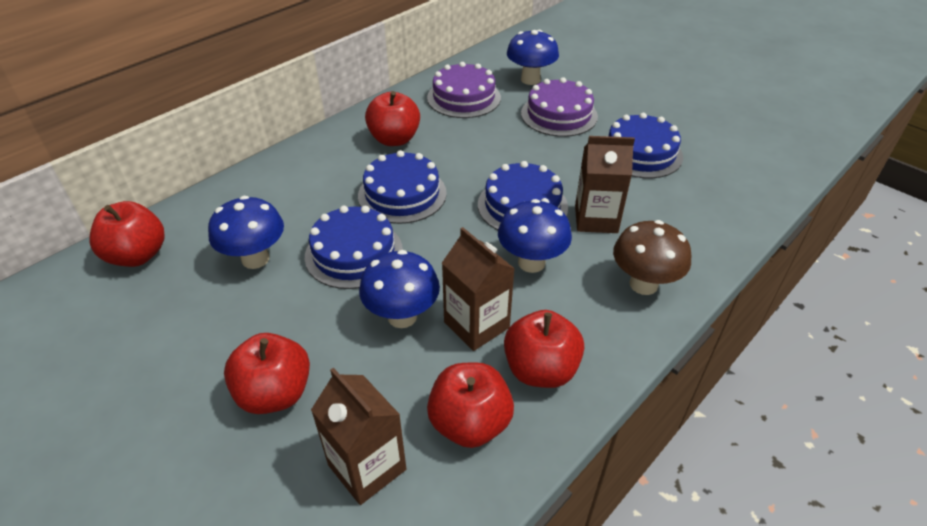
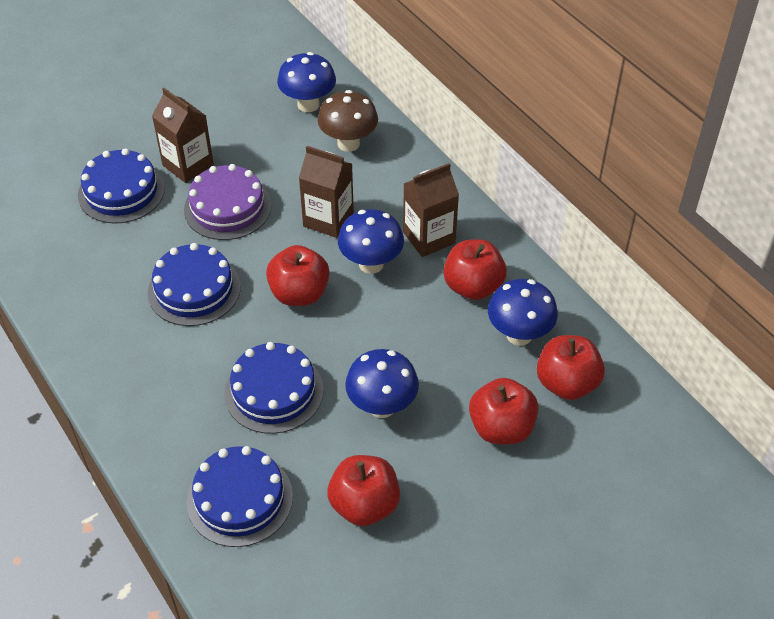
purple cake: 2 -> 1

